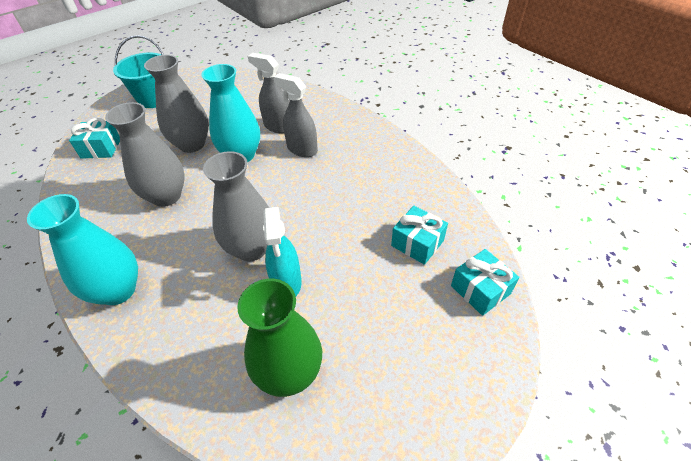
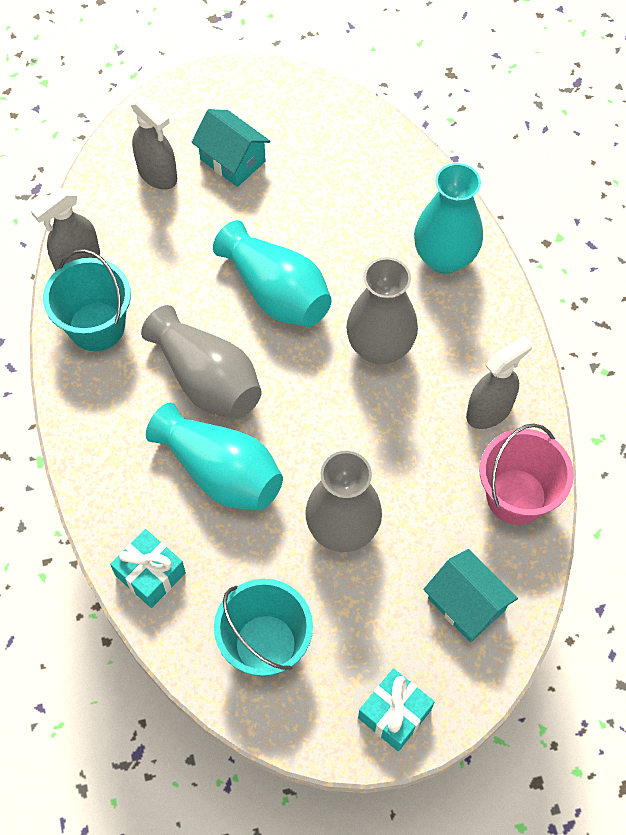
green vase: 1 -> 0
grey spray bottle: 2 -> 3
pink bucket: 0 -> 1
turquoise bucket: 1 -> 2
turquoise gift: 3 -> 2
turquoise house: 0 -> 2
turquoise spray bottle: 1 -> 0
turquoise vase: 2 -> 3

